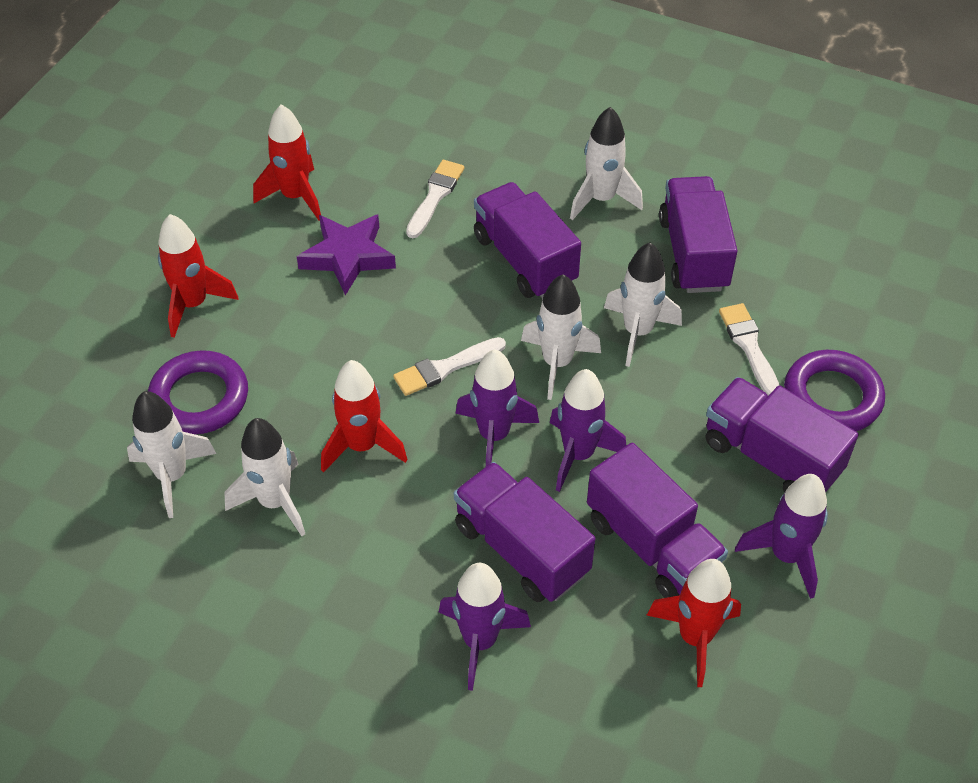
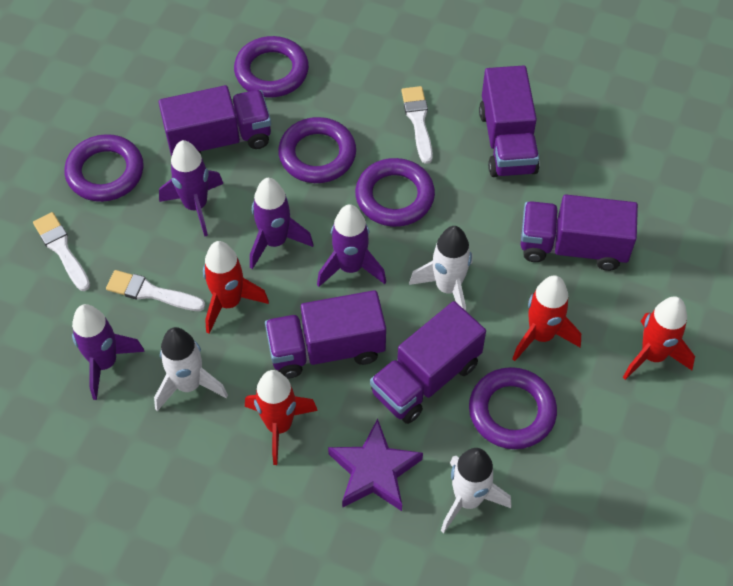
purple ring: 2 -> 5
white rocket: 5 -> 3

